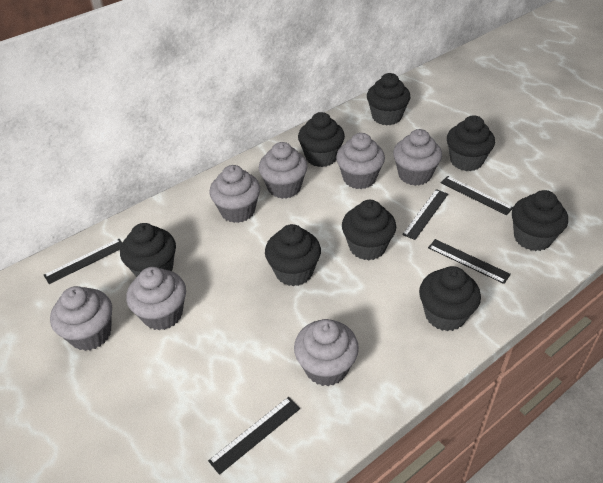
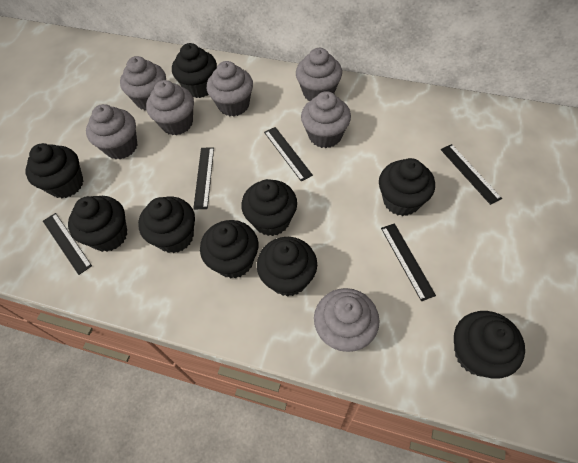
black cupcake: 8 -> 9

